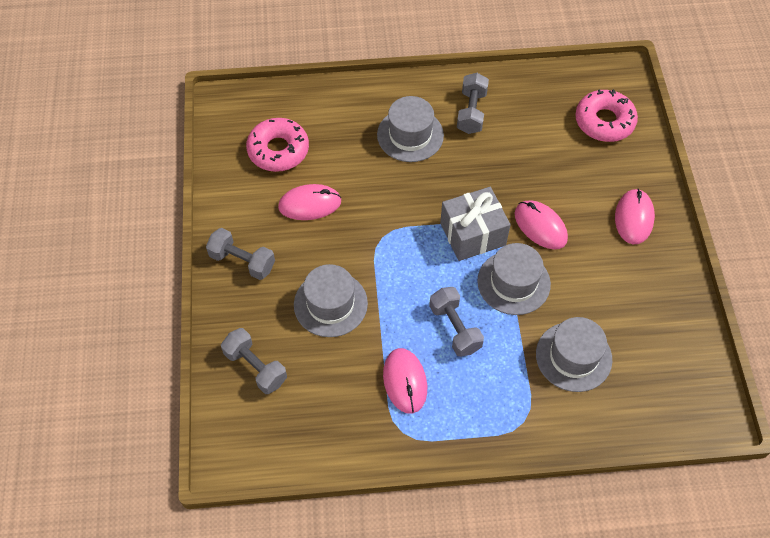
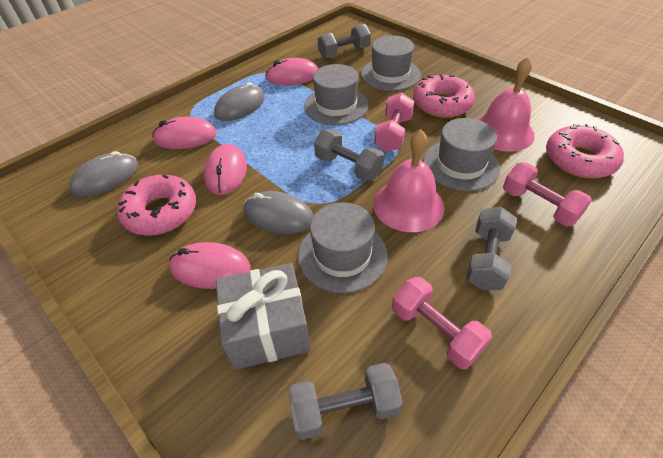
grey mouse: 0 -> 3
pink bell: 0 -> 2
pink donut: 2 -> 3
pink dumbbell: 0 -> 3

